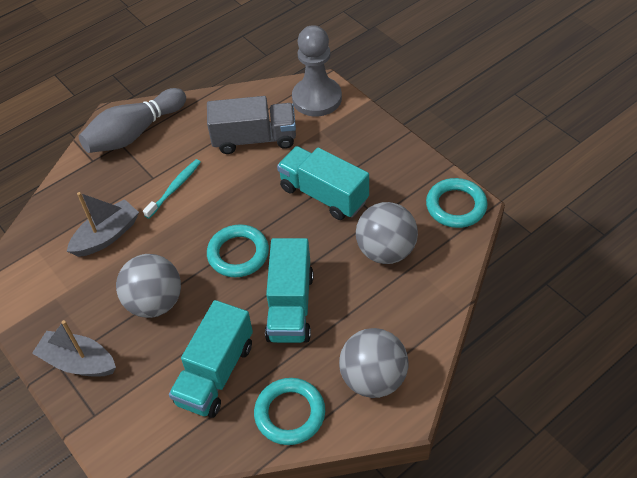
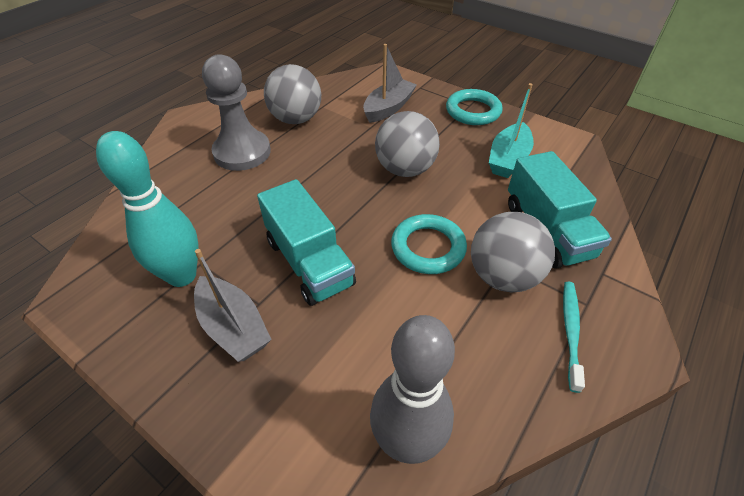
grey truck: 1 -> 0
turquoise boat: 0 -> 1
turquoise bowling pin: 0 -> 1
turquoise ring: 3 -> 2
turquoise truck: 3 -> 2

